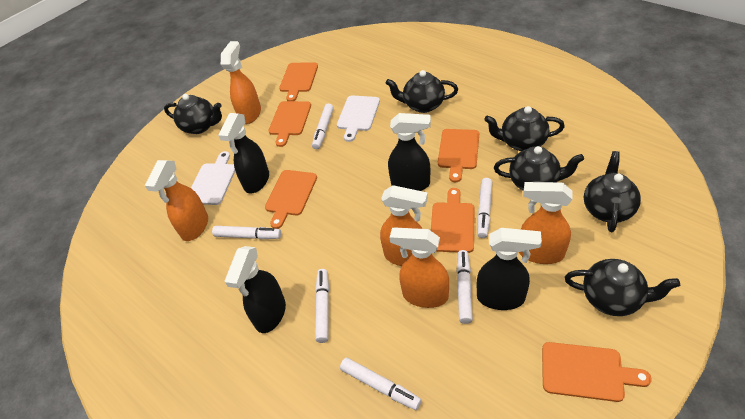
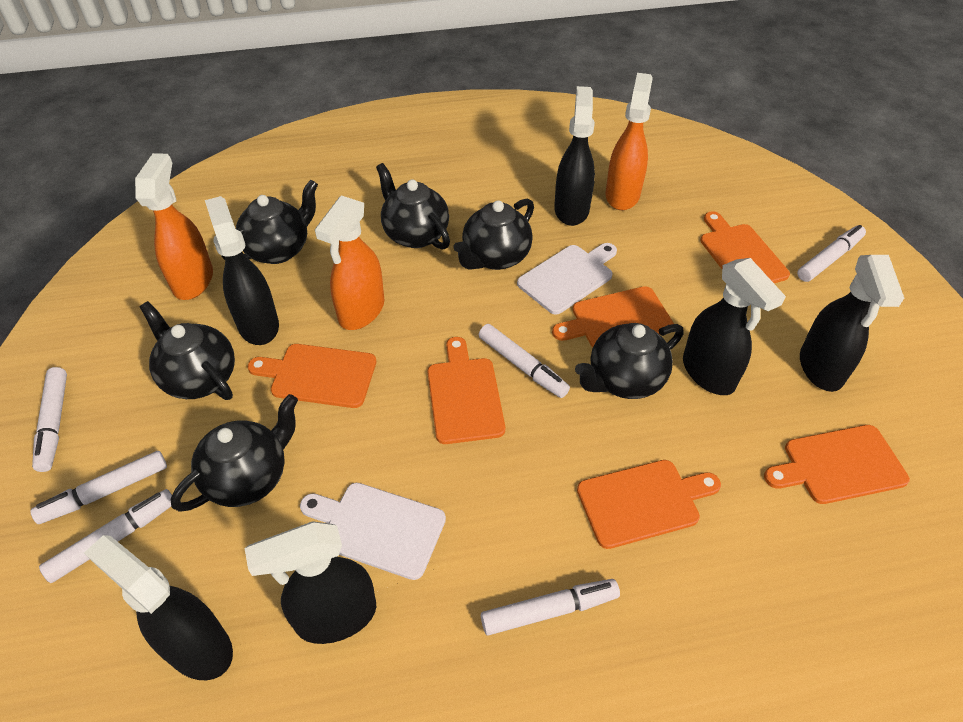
black spray bottle: 4 -> 6
orange spray bottle: 5 -> 3

